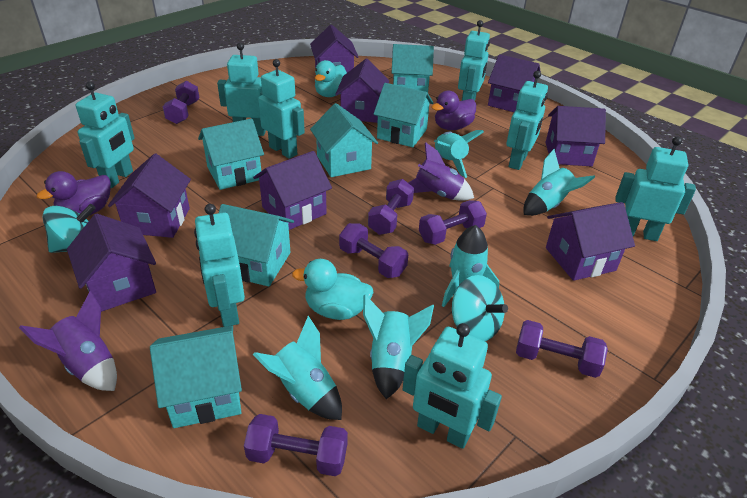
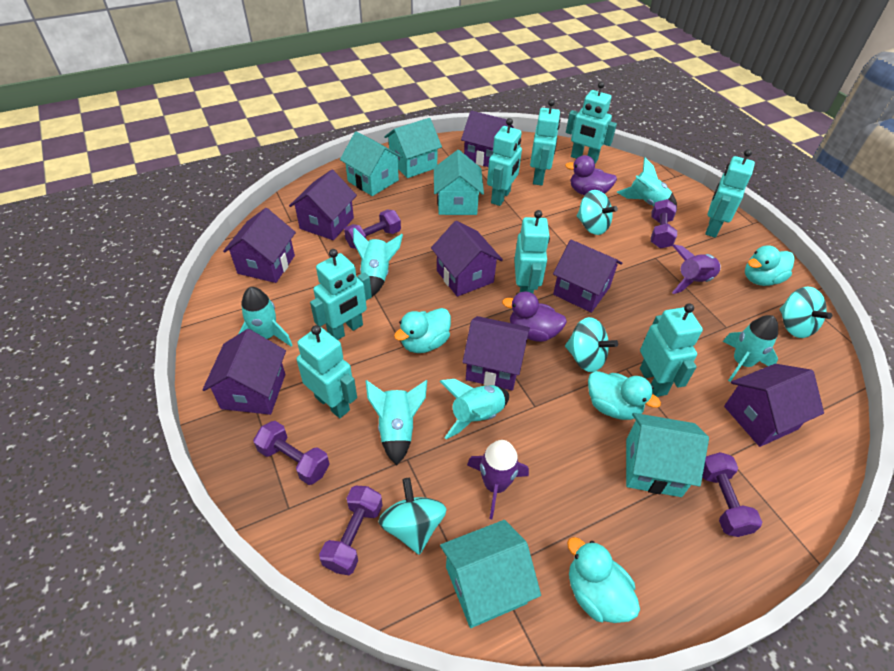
purple dumbbell: 6 -> 5
turquoise duck: 2 -> 4
turquoise house: 6 -> 5
turquoise rocket: 5 -> 6
turquoise spinning top: 2 -> 4

